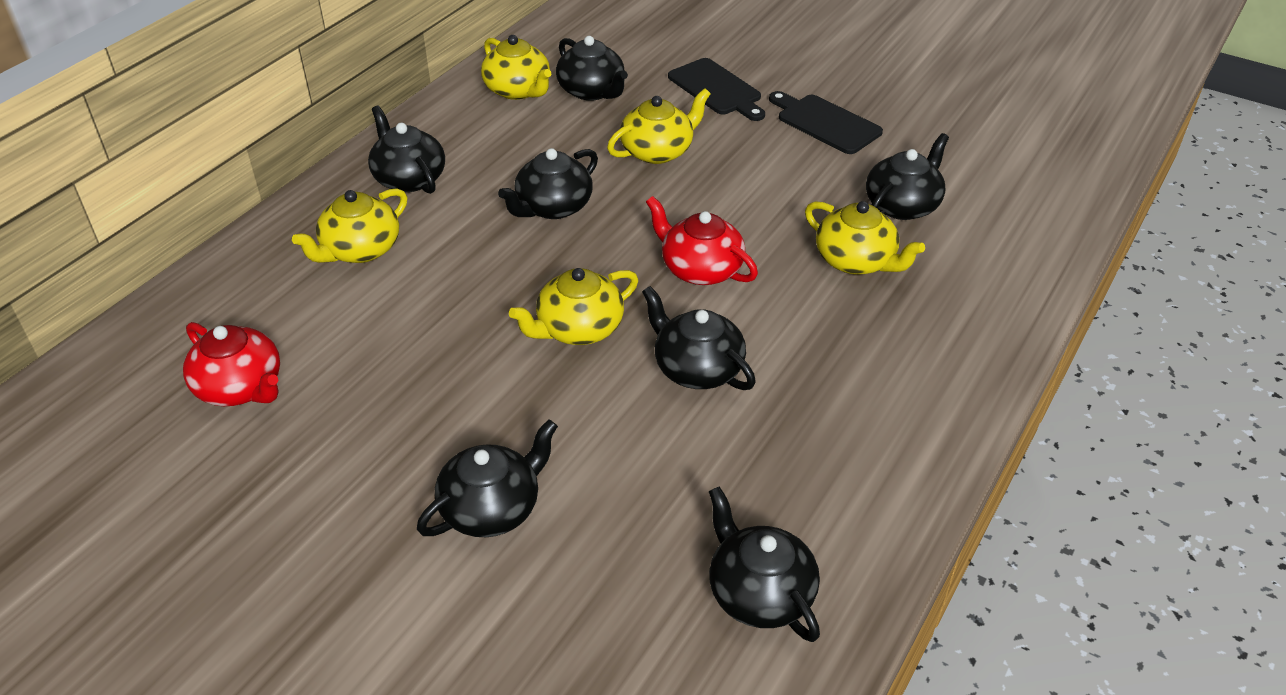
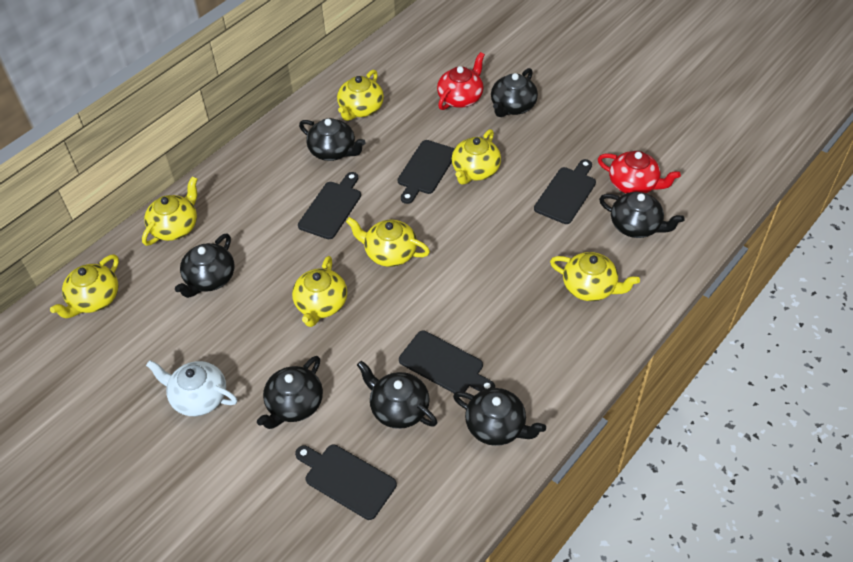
black cutting board: 2 -> 5
white teapot: 0 -> 1
yellow teapot: 5 -> 7

